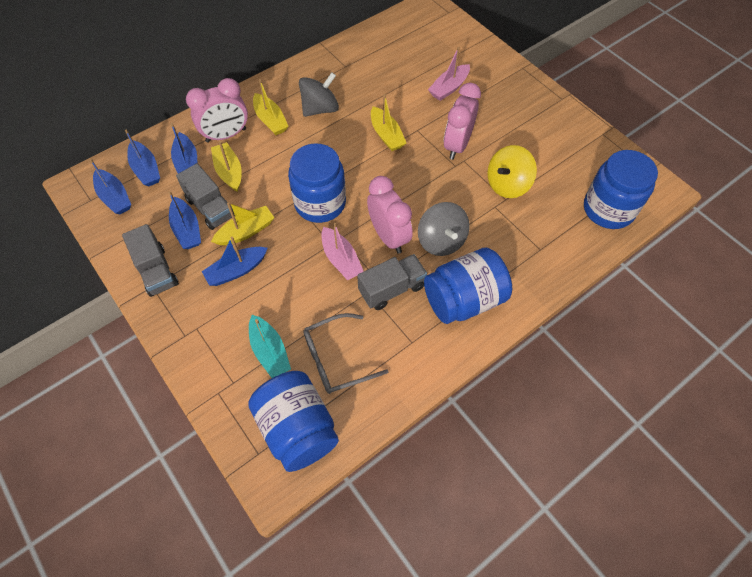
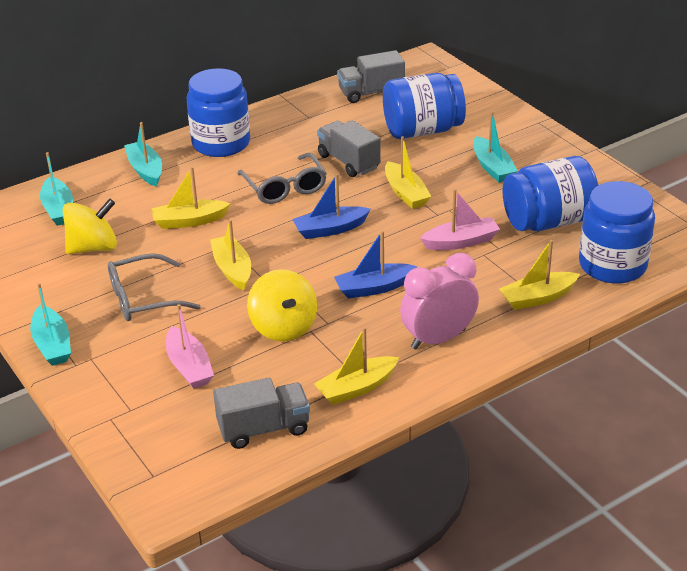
blue boat: 5 -> 2
grey glasses: 1 -> 2
grey spinning top: 2 -> 0
pink clock: 3 -> 1
turquoise boat: 1 -> 4
yellow boat: 4 -> 5
yellow spinning top: 1 -> 2

